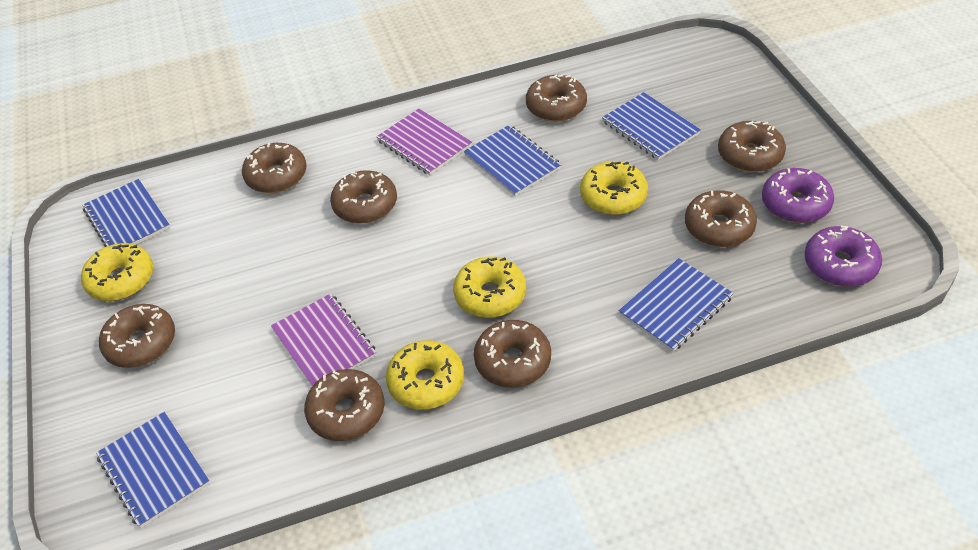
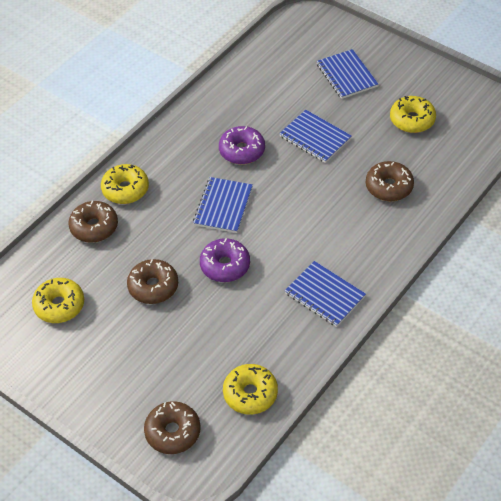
blue notebook: 5 -> 4
brown donut: 8 -> 4
purple notebook: 2 -> 0

